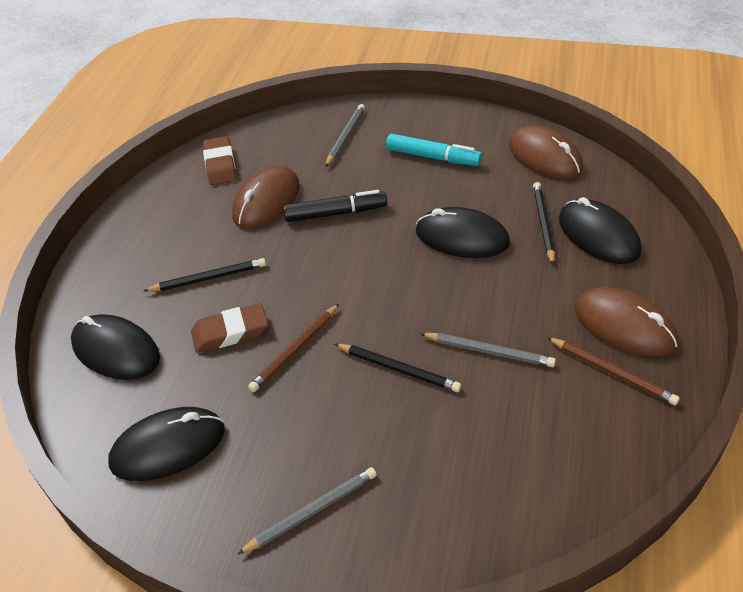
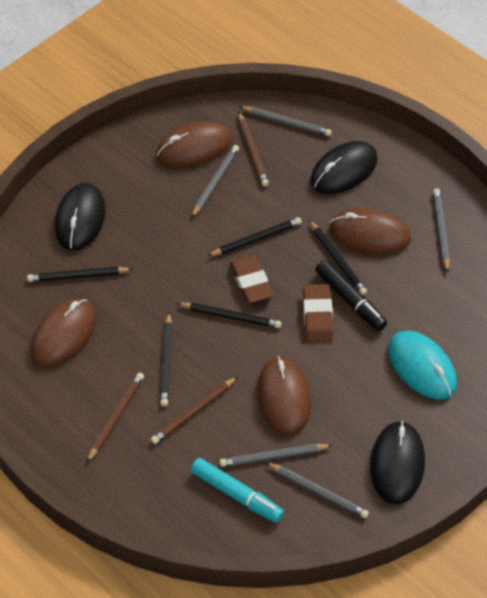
black mouse: 4 -> 3
black pencil: 3 -> 5
brown mouse: 3 -> 4
brown pencil: 2 -> 3
grey pencil: 3 -> 5
turquoise mouse: 0 -> 1

